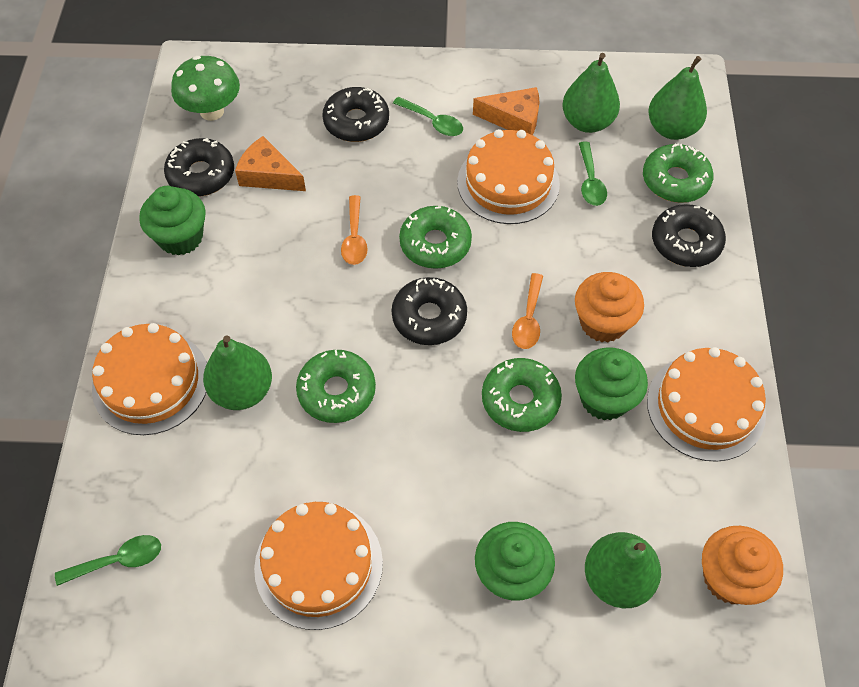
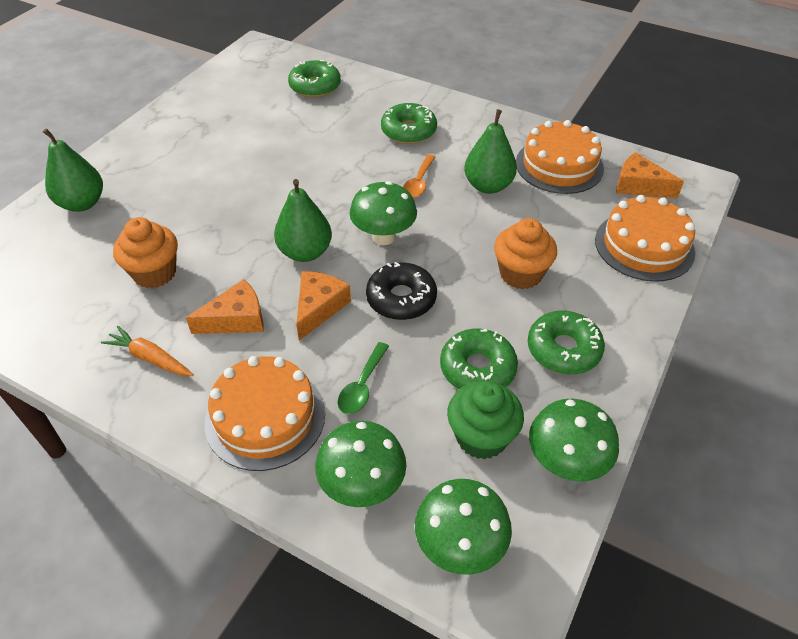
black donut: 4 -> 1
green cupcake: 3 -> 1
green mushroom: 1 -> 4
green pear: 4 -> 3
green spoon: 3 -> 1
orange cake: 4 -> 3
orange carrot: 0 -> 1
orange cheese: 2 -> 3
orange spoon: 2 -> 1

